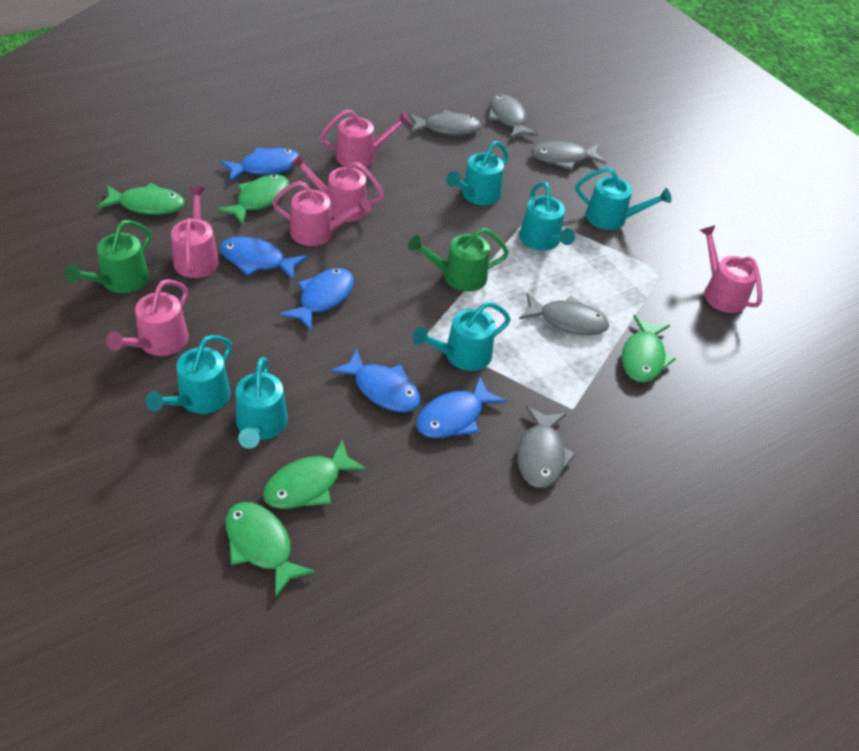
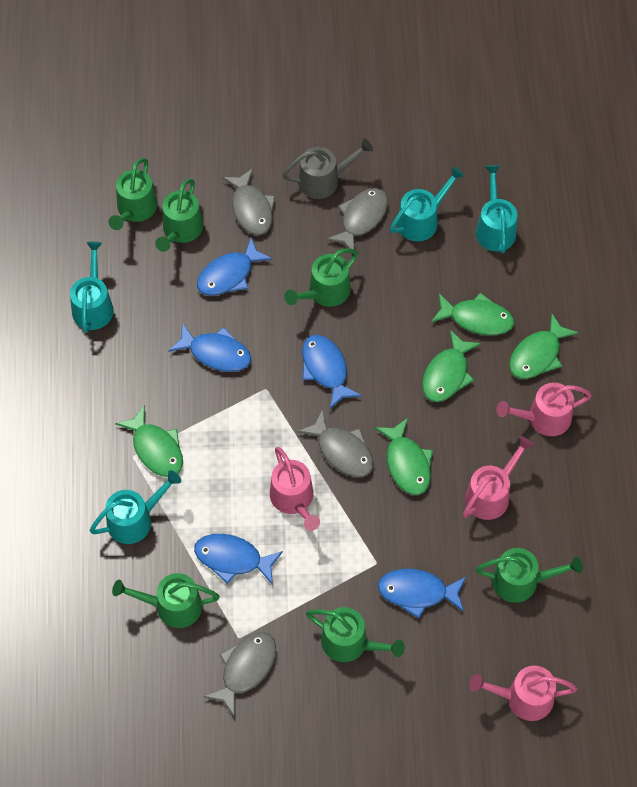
green watering can: 2 -> 6
grey fish: 5 -> 4
grey watering can: 0 -> 1
pink watering can: 6 -> 4
turquoise watering can: 6 -> 4

